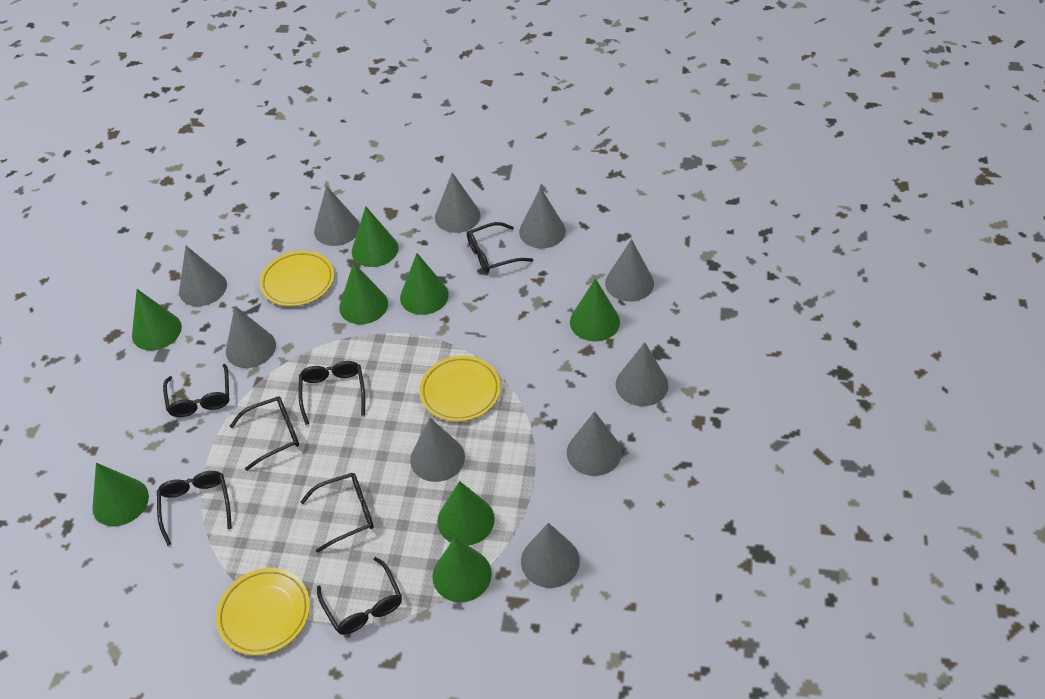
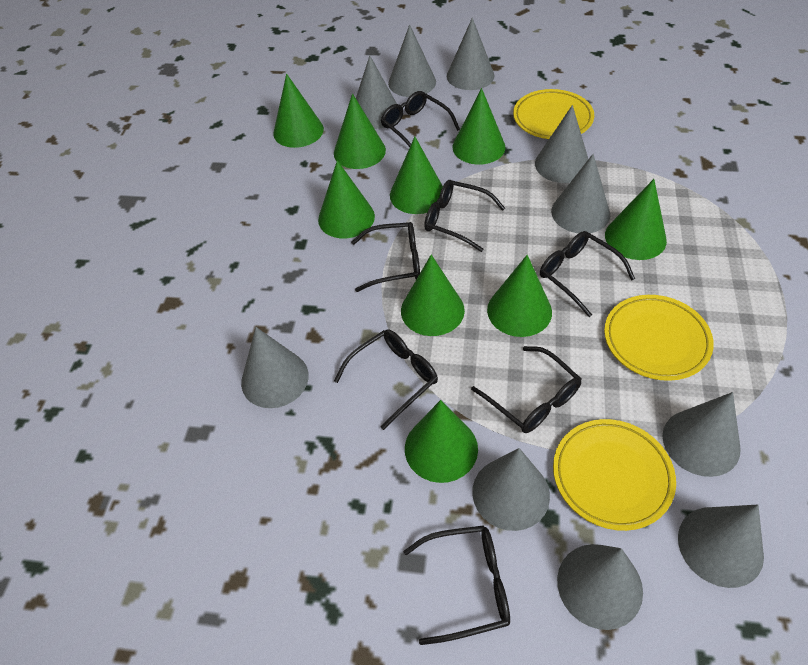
green cone: 8 -> 9

